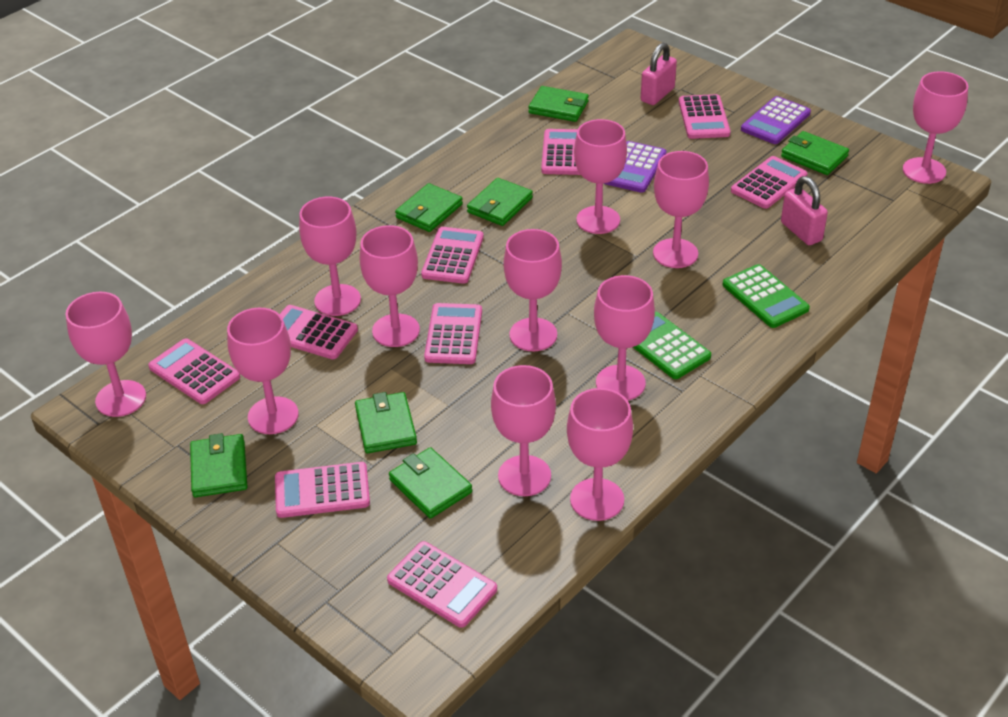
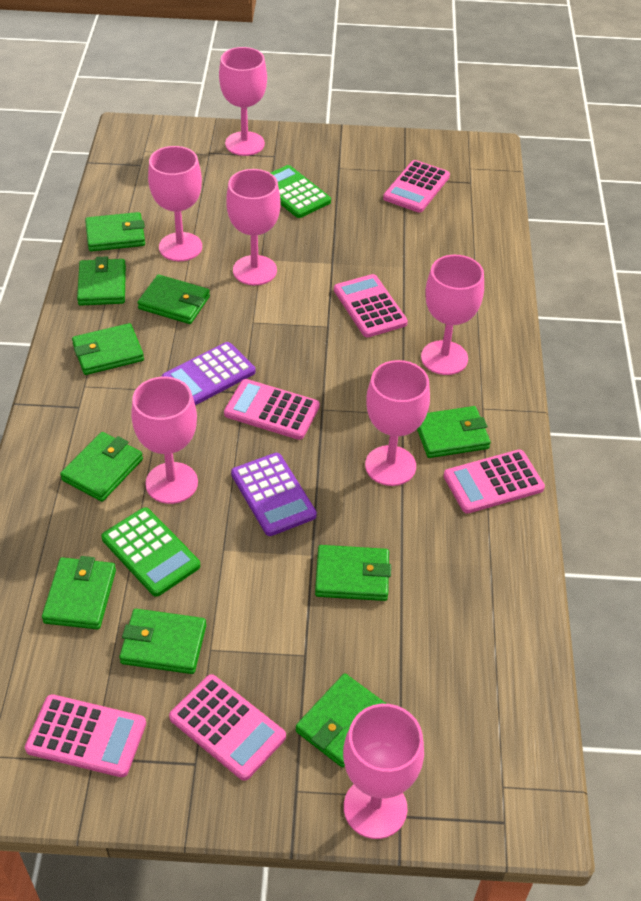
green wallet: 7 -> 10
pink calculator: 9 -> 6
pink goblet: 11 -> 7
pink padlock: 2 -> 0

